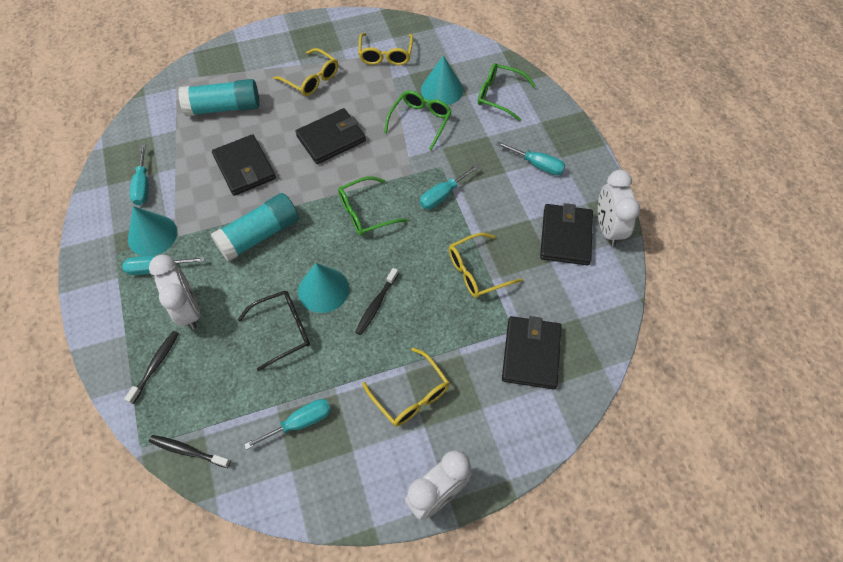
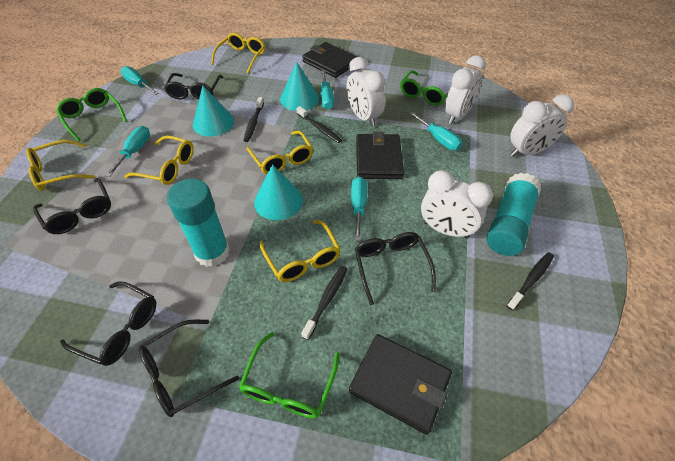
black glasses: 1 -> 5
black toothbrush: 3 -> 4
black wallet: 4 -> 3
white clock: 3 -> 4
yellow glasses: 4 -> 5

